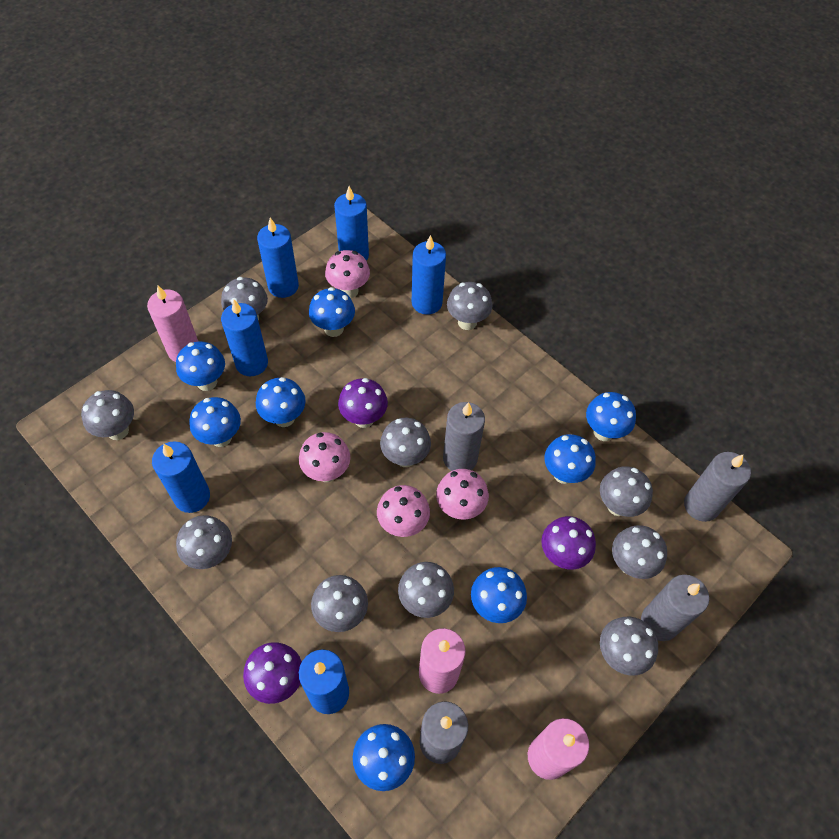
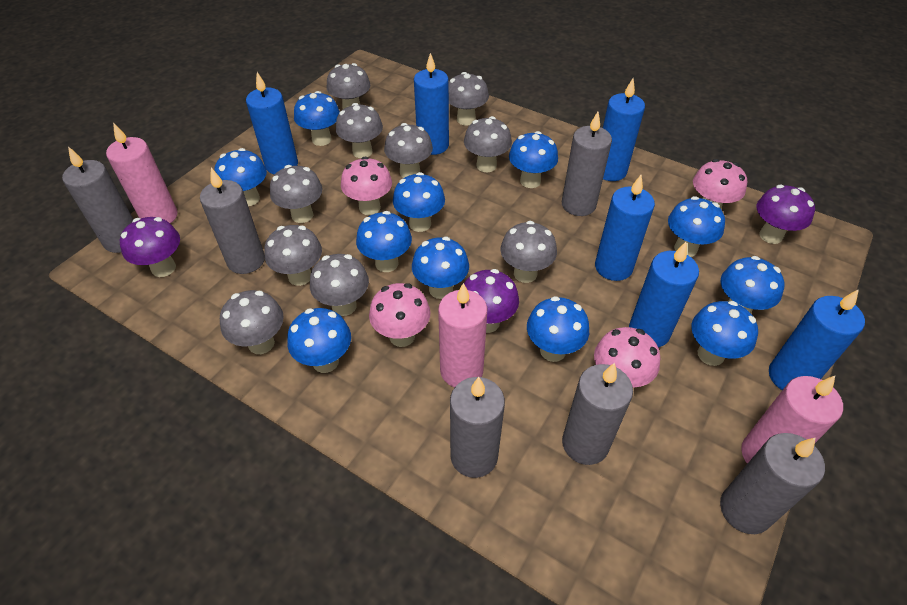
blue mushroom: 8 -> 11
grey candle: 4 -> 6

